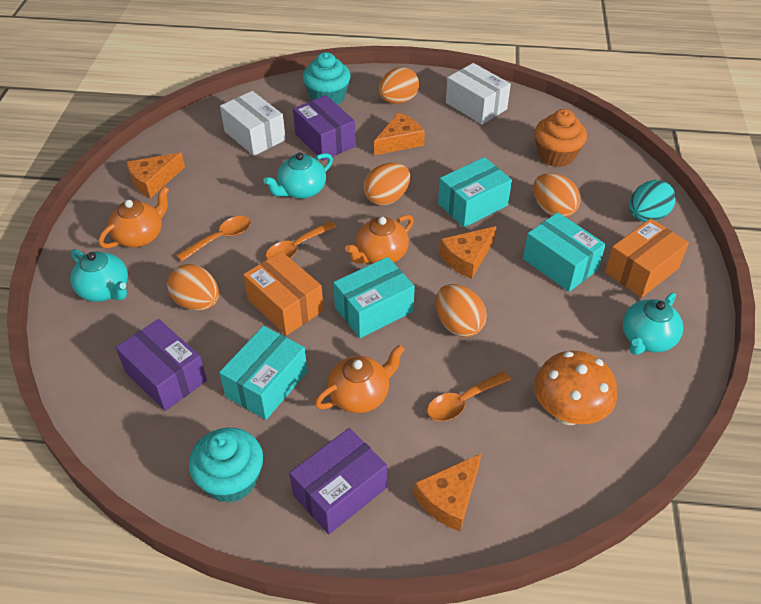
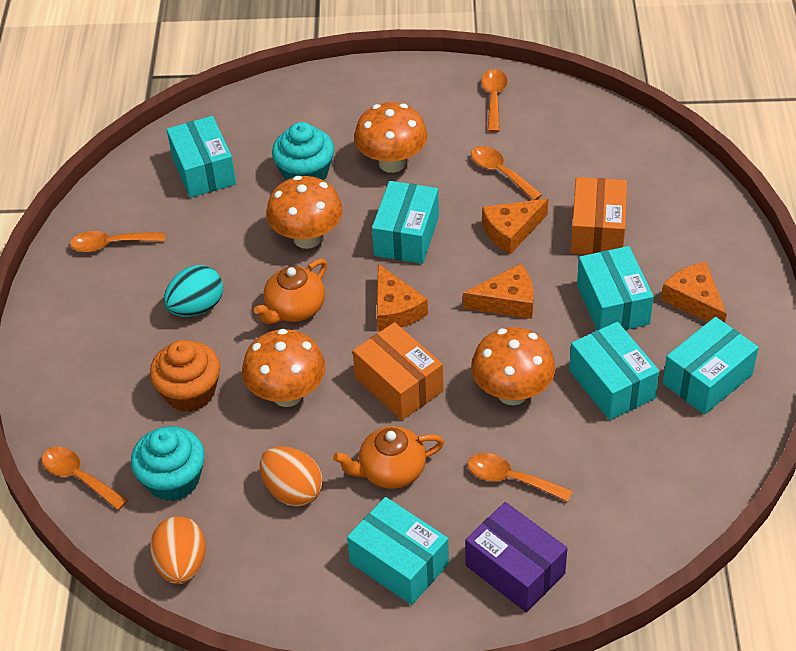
orange egg: 5 -> 2
orange mushroom: 1 -> 4
orange spoon: 3 -> 5
orange teapot: 3 -> 2
purple box: 3 -> 1
turquoise box: 4 -> 6
turquoise teapot: 3 -> 0
white box: 2 -> 0

